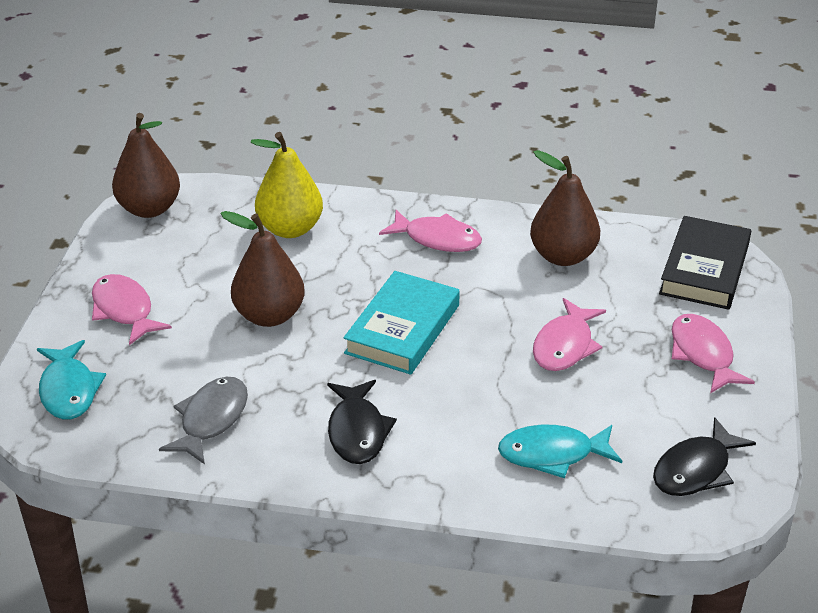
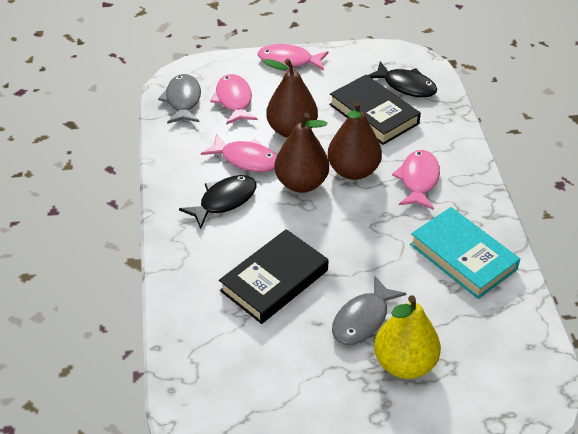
black book: 1 -> 2
grey fish: 1 -> 2
turquoise fish: 2 -> 0

